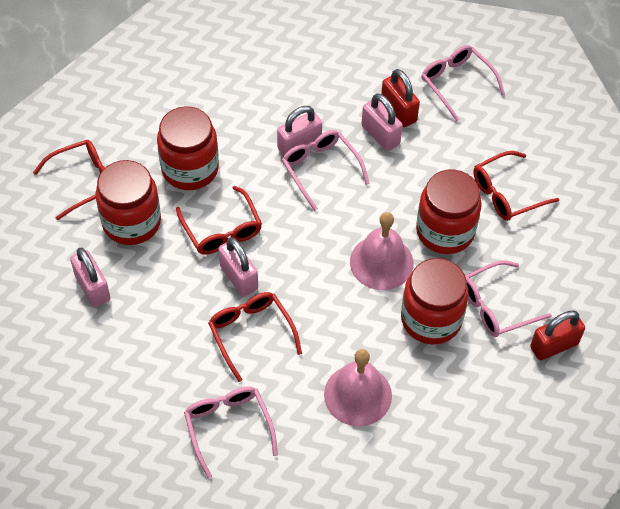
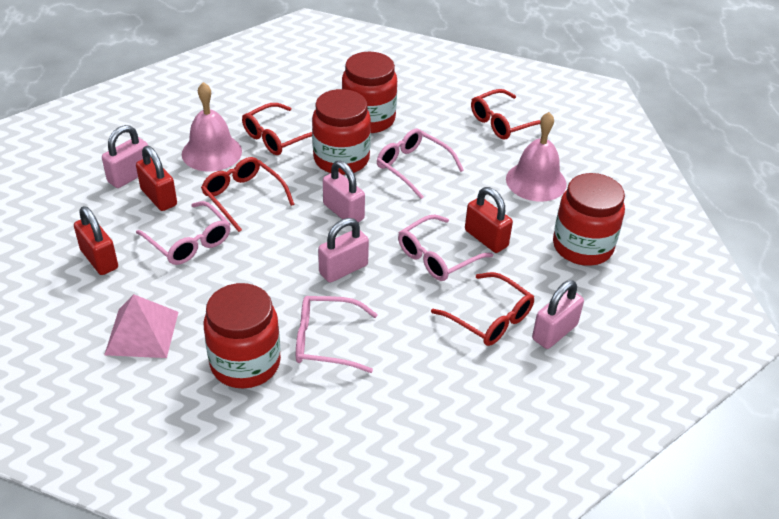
pink pyramid: 0 -> 1
red padlock: 2 -> 3

